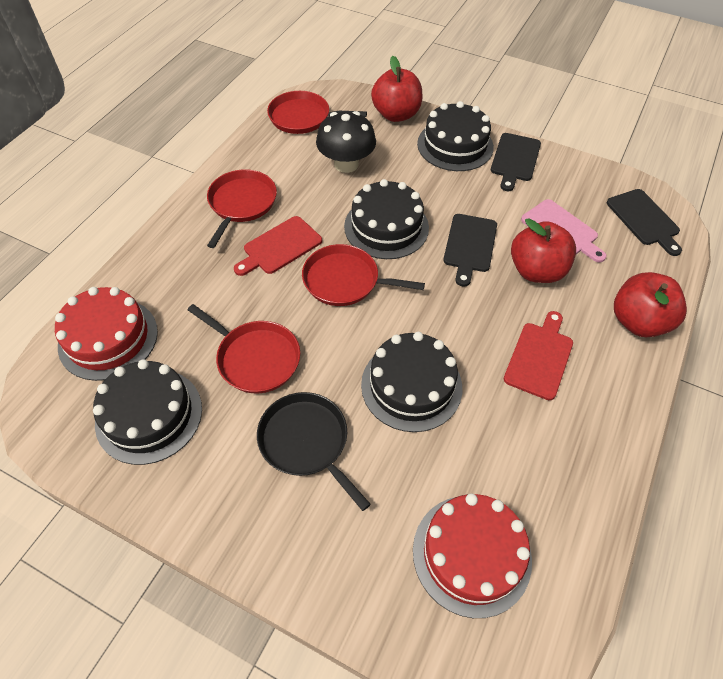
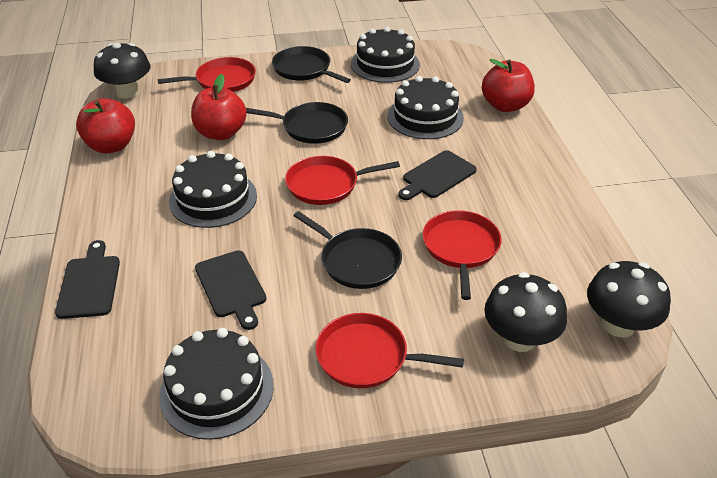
black mushroom: 1 -> 3
black pan: 1 -> 3
pink cutting board: 1 -> 0
red cake: 2 -> 0
red cutting board: 2 -> 0

